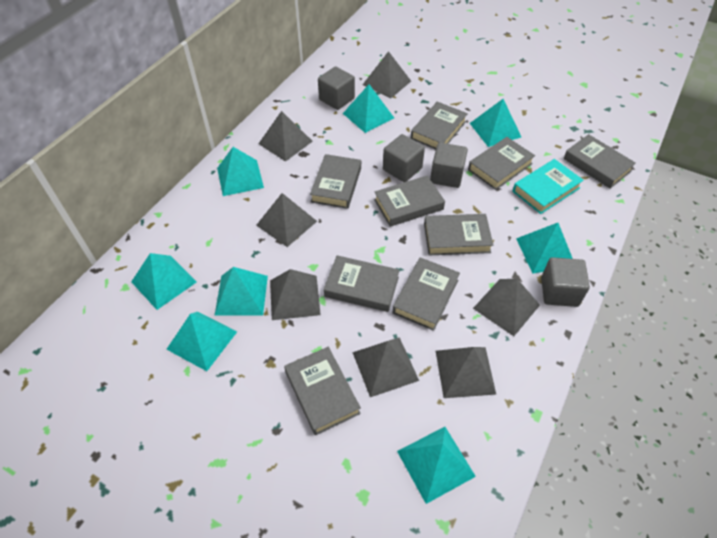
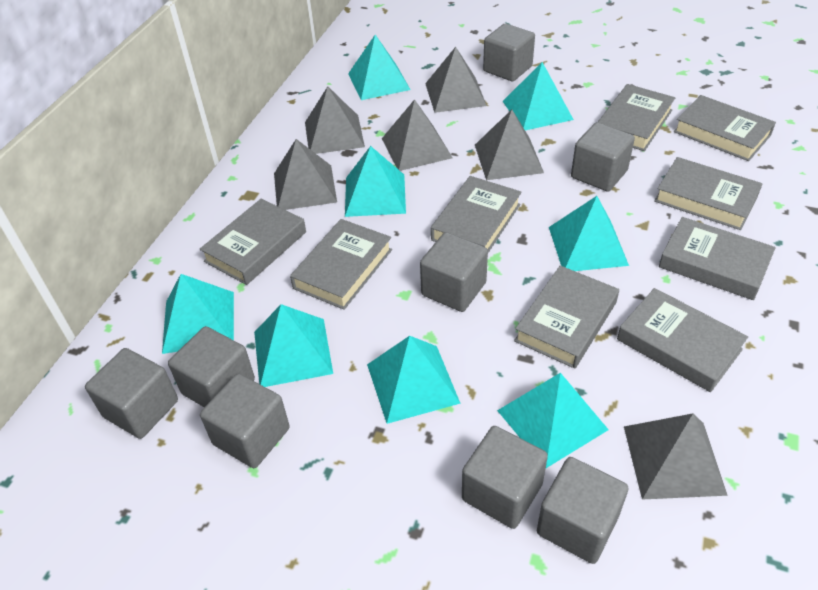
grey cube: 4 -> 8
grey pyramid: 7 -> 6
turquoise book: 1 -> 0

